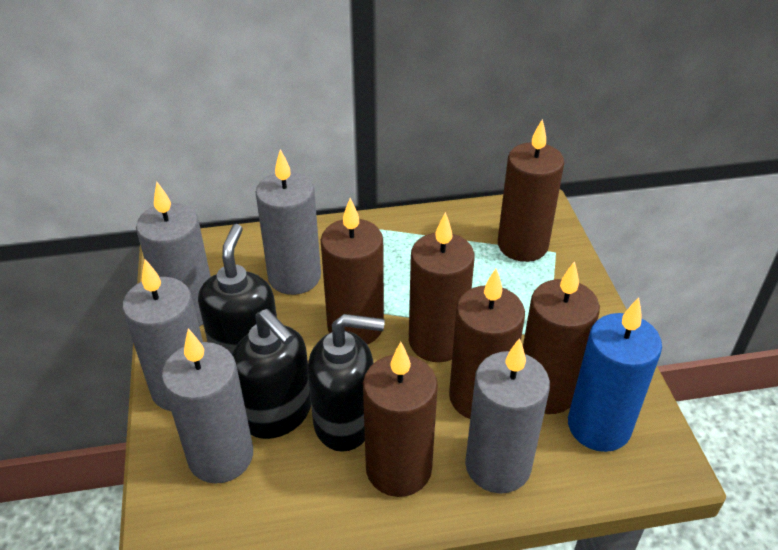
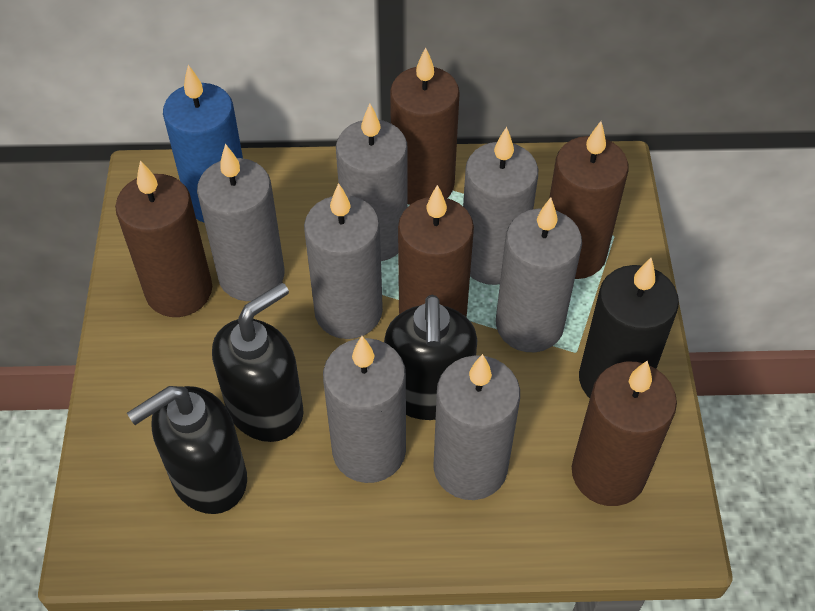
black candle: 0 -> 1
brown candle: 6 -> 5
grey candle: 5 -> 7

